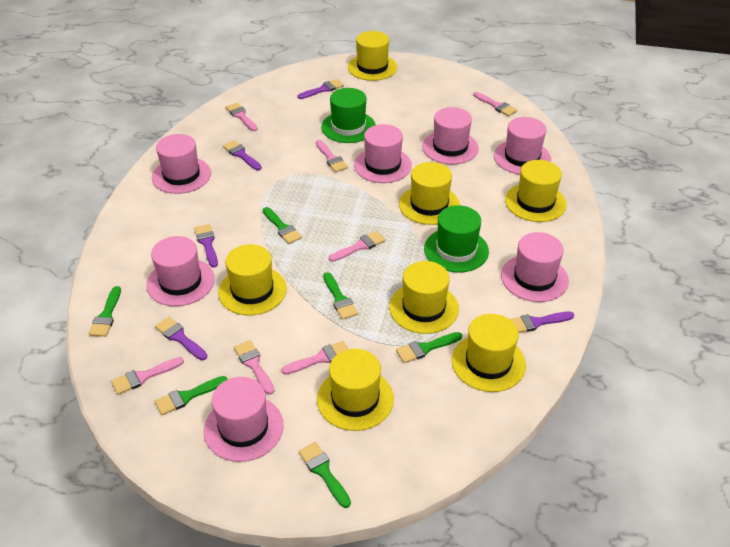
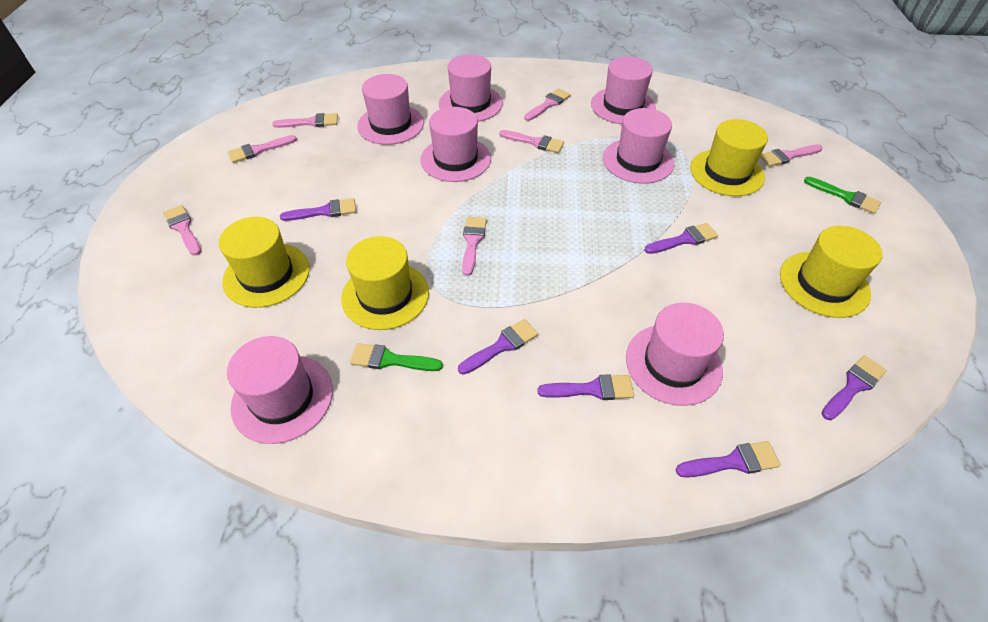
green brush: 6 -> 2
green hat: 2 -> 0
purple brush: 5 -> 6
yellow hat: 7 -> 4

